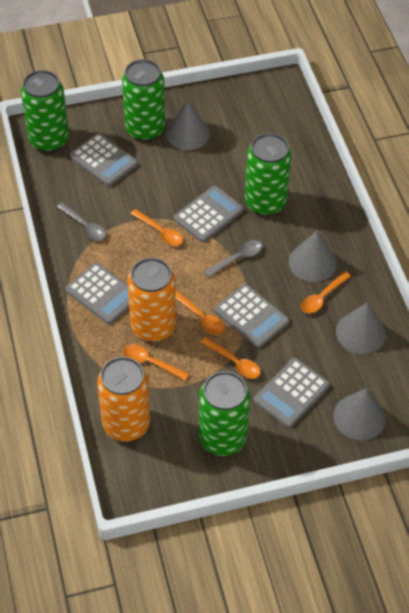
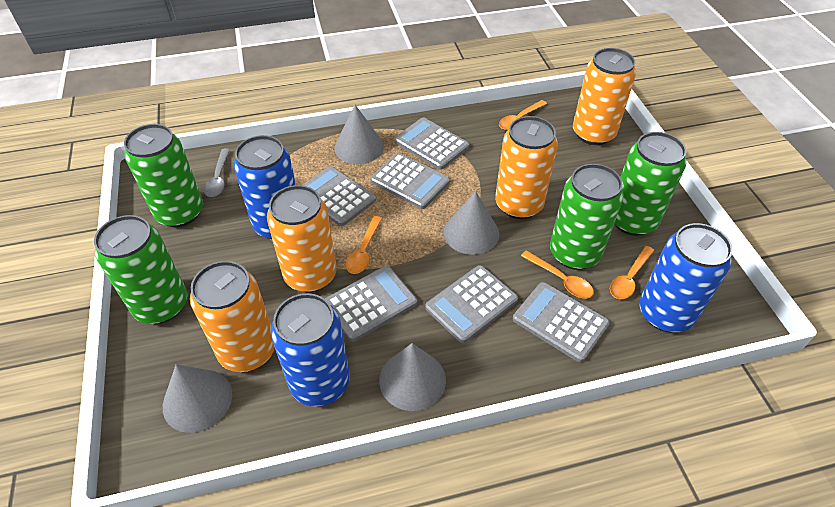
blue can: 0 -> 3
grey calculator: 5 -> 6
grey spoon: 2 -> 1
orange can: 2 -> 4
orange spoon: 5 -> 4

